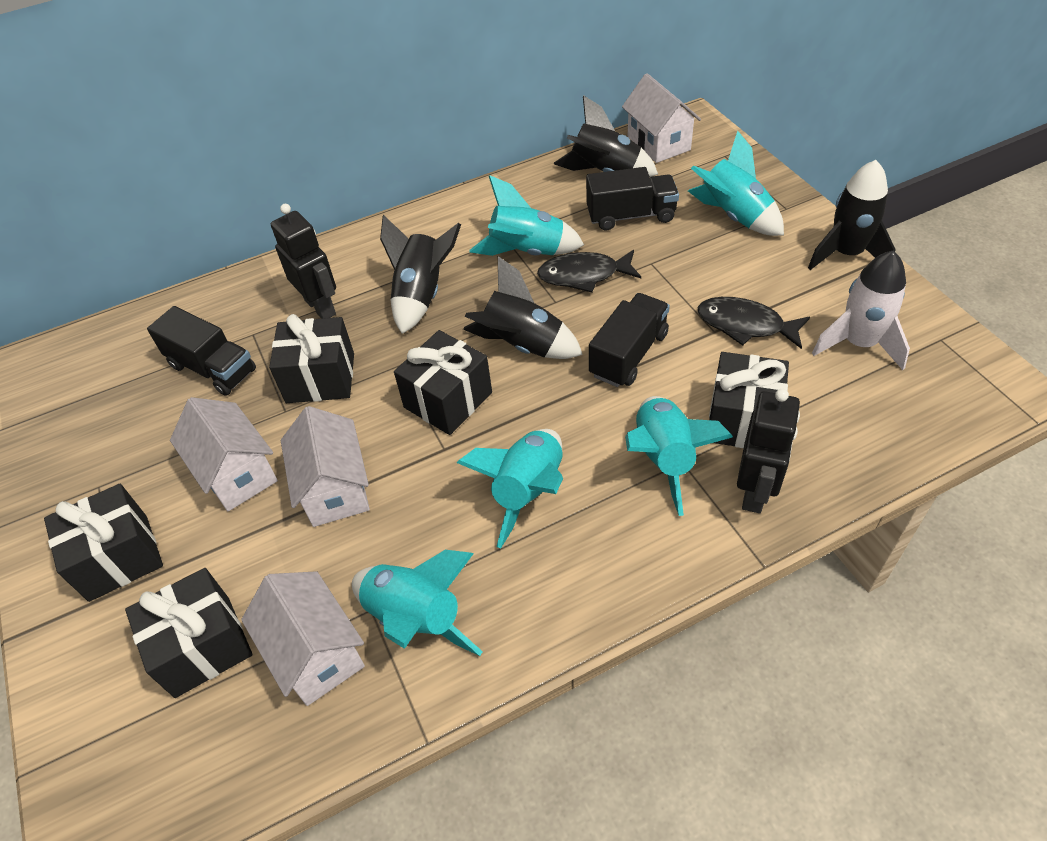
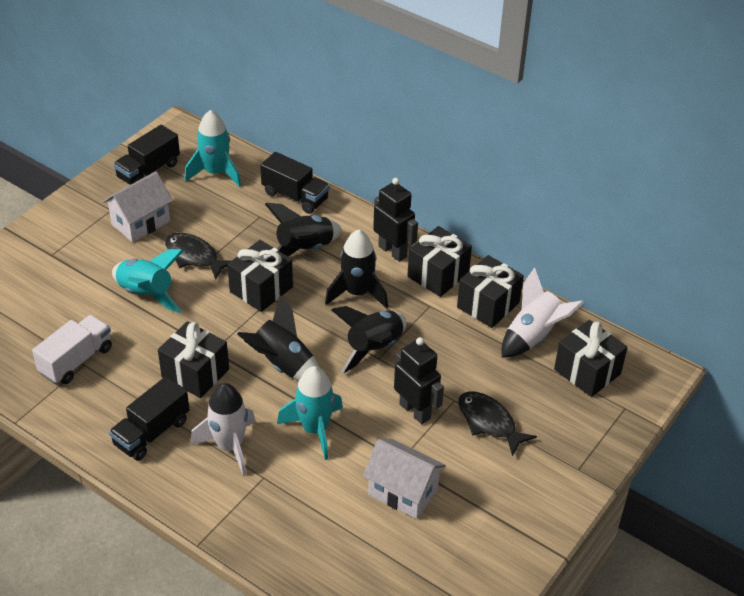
turquoise rocket: 5 -> 3
white house: 4 -> 2
white rocket: 1 -> 2
white truck: 0 -> 1

